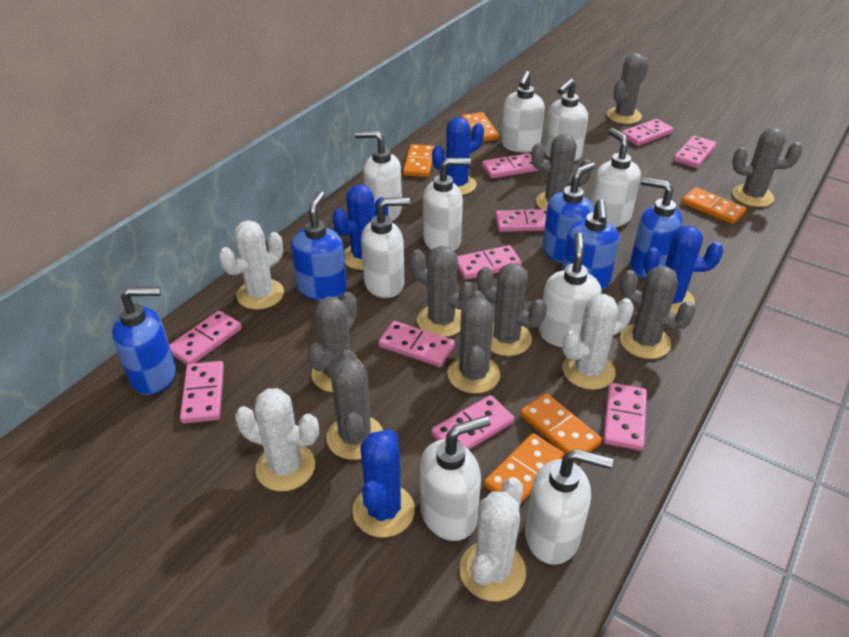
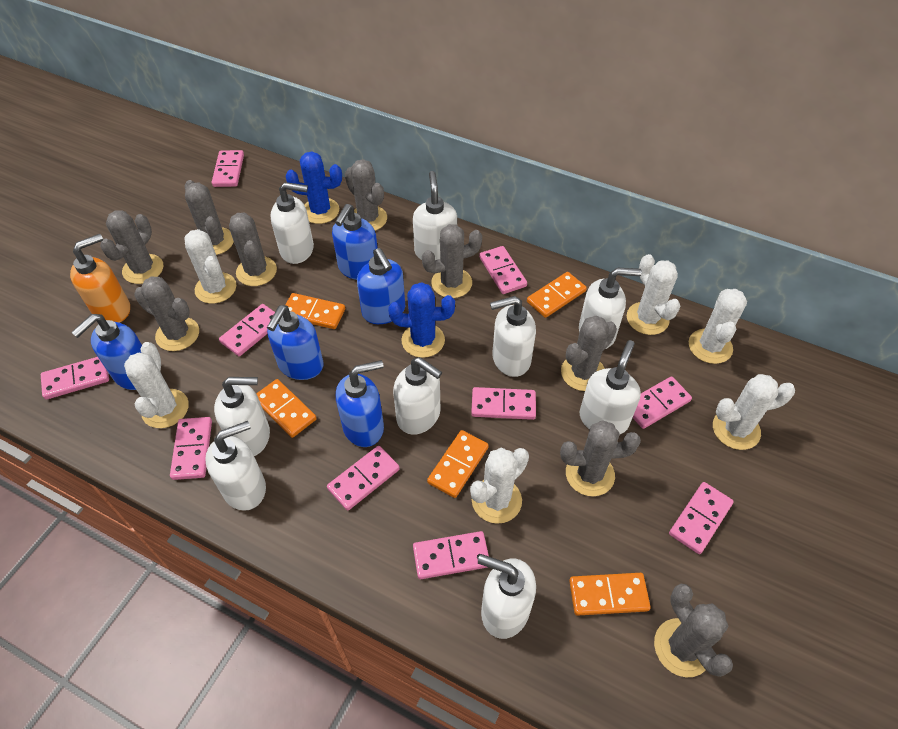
blue cactus: 4 -> 2
orange soap dispenser: 0 -> 1
white cactus: 4 -> 6

